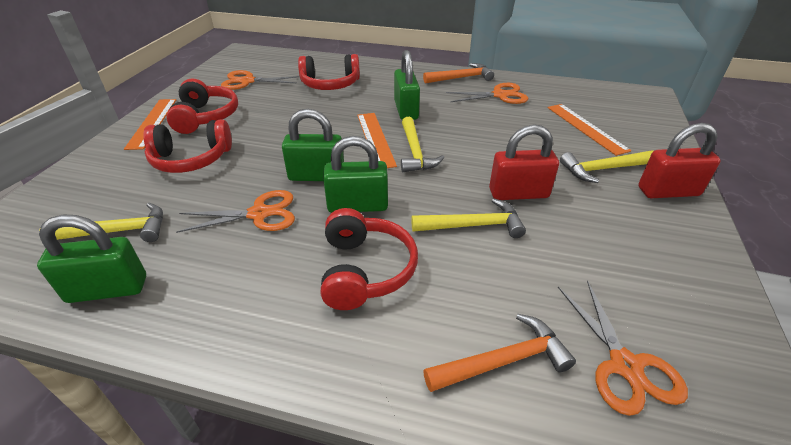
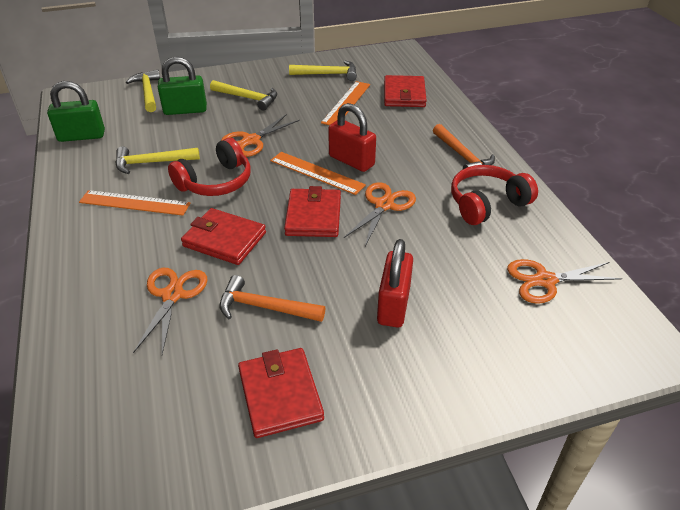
green padlock: 4 -> 2
red headphones: 4 -> 2
red wallet: 0 -> 4

